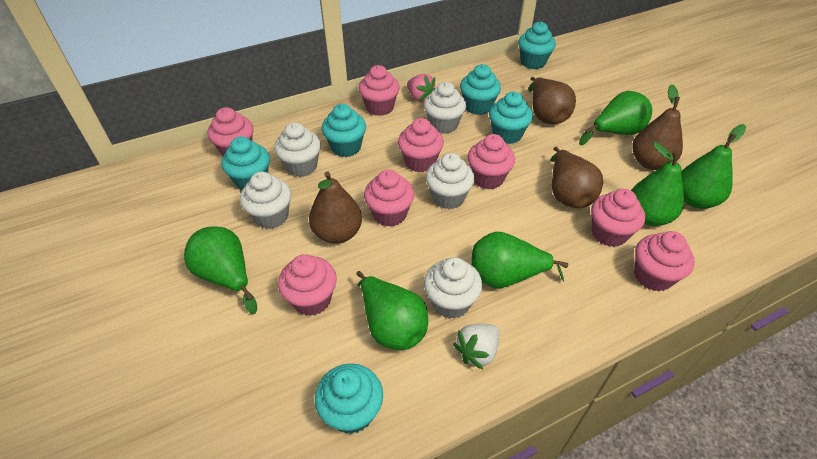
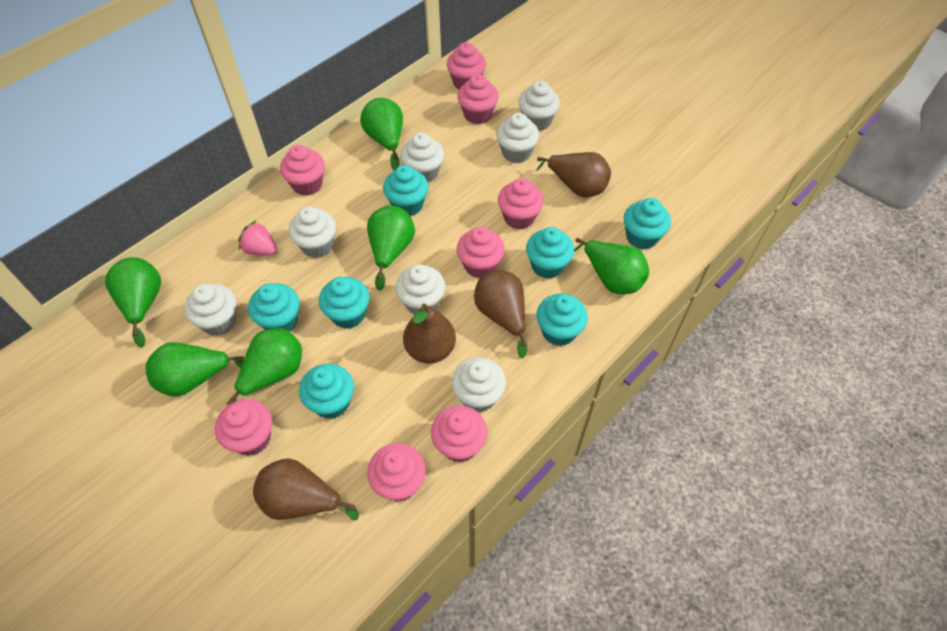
turquoise cupcake: 6 -> 7
white cupcake: 5 -> 7
white strawberry: 1 -> 0

